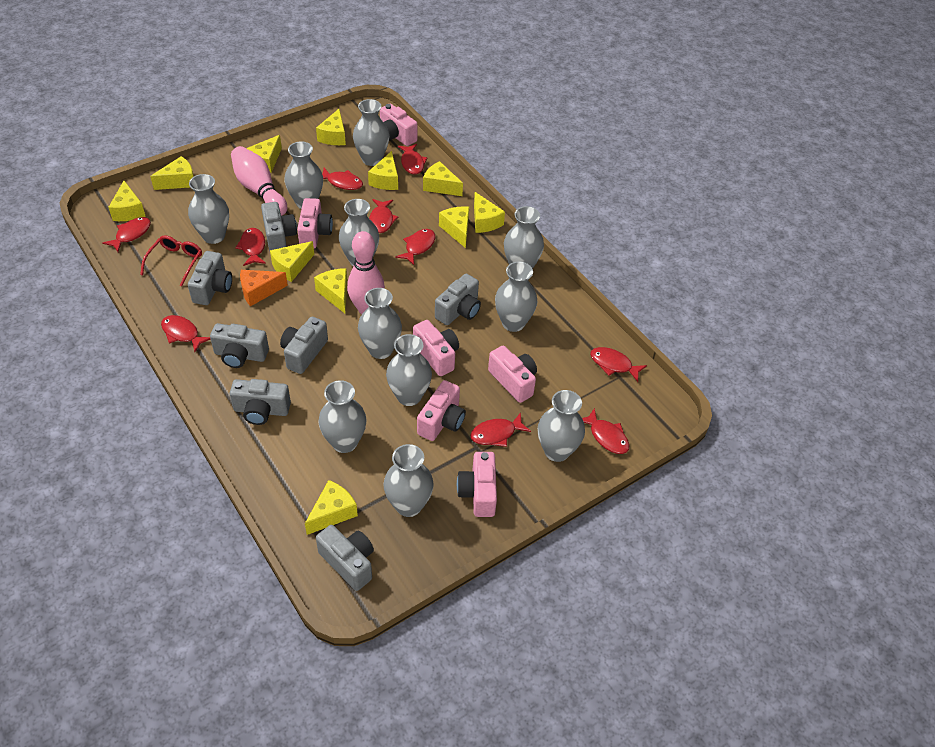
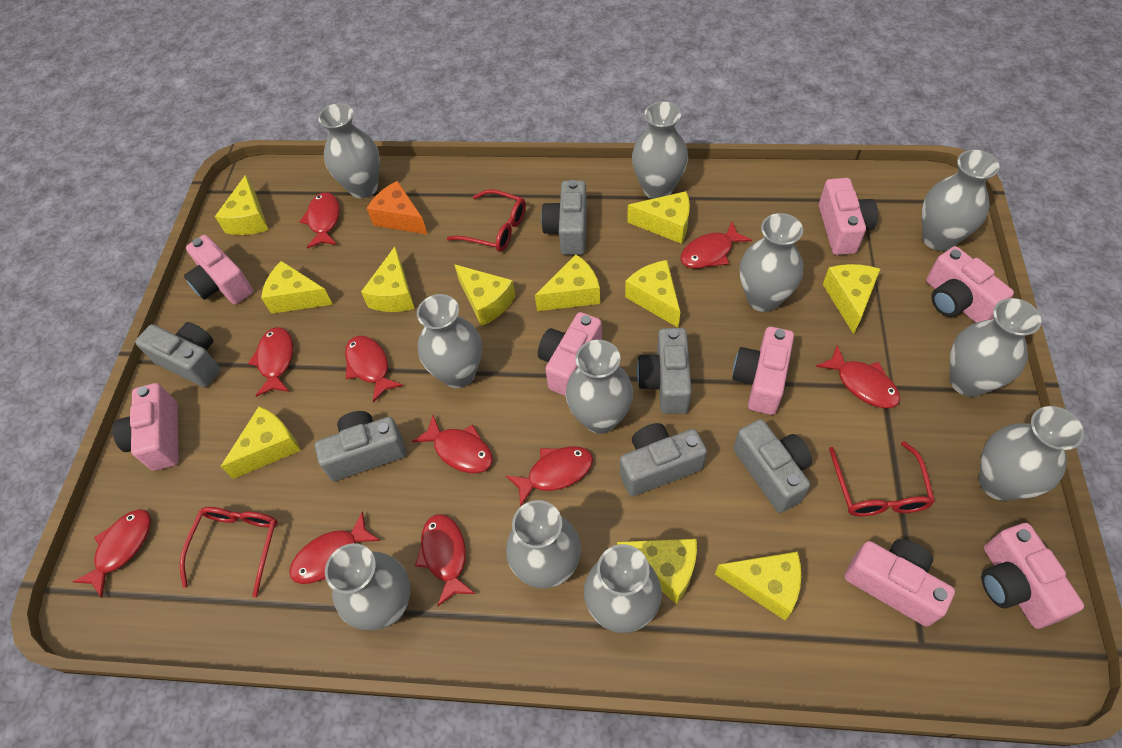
grey camera: 7 -> 6
pink bowling pin: 2 -> 0
pink camera: 6 -> 8
red glasses: 1 -> 3

